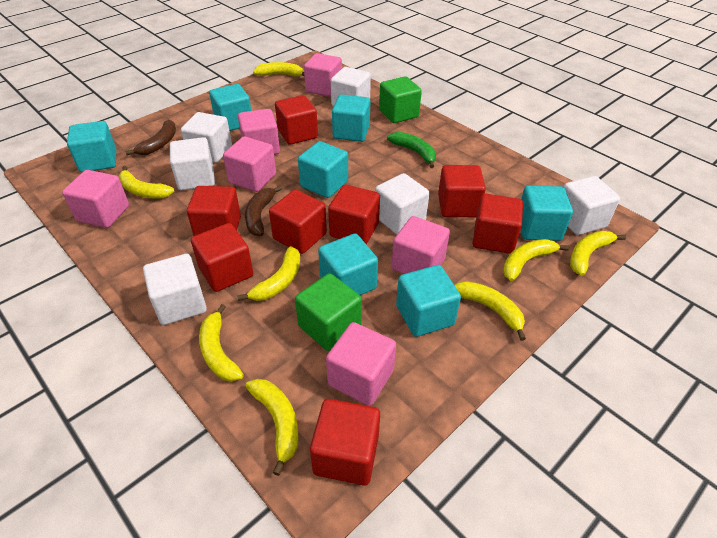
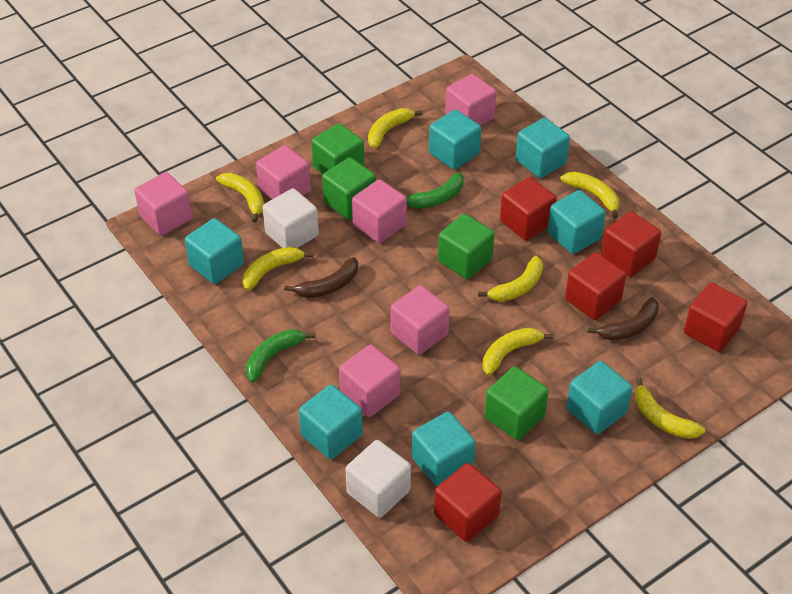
green banana: 1 -> 2
green cube: 2 -> 4
red cube: 8 -> 5
white cube: 6 -> 2
yellow banana: 8 -> 7

